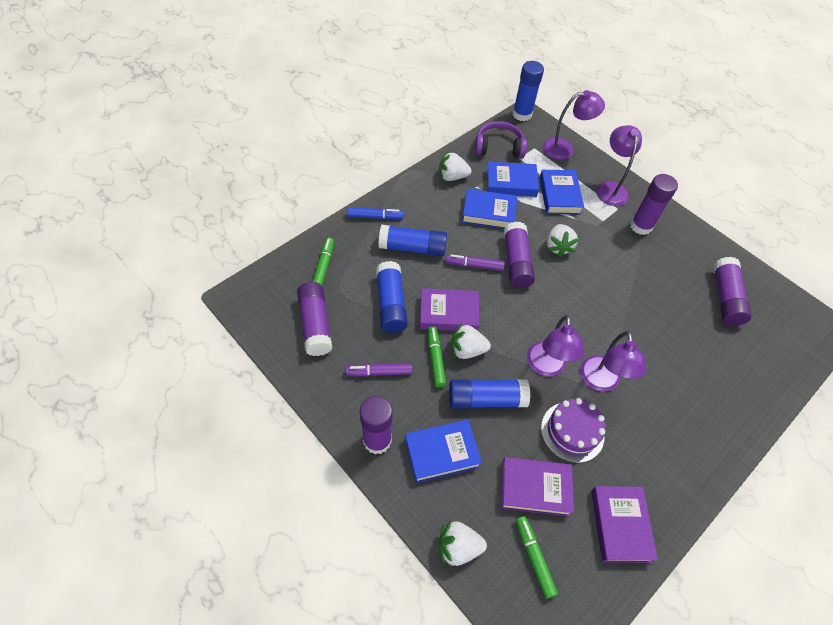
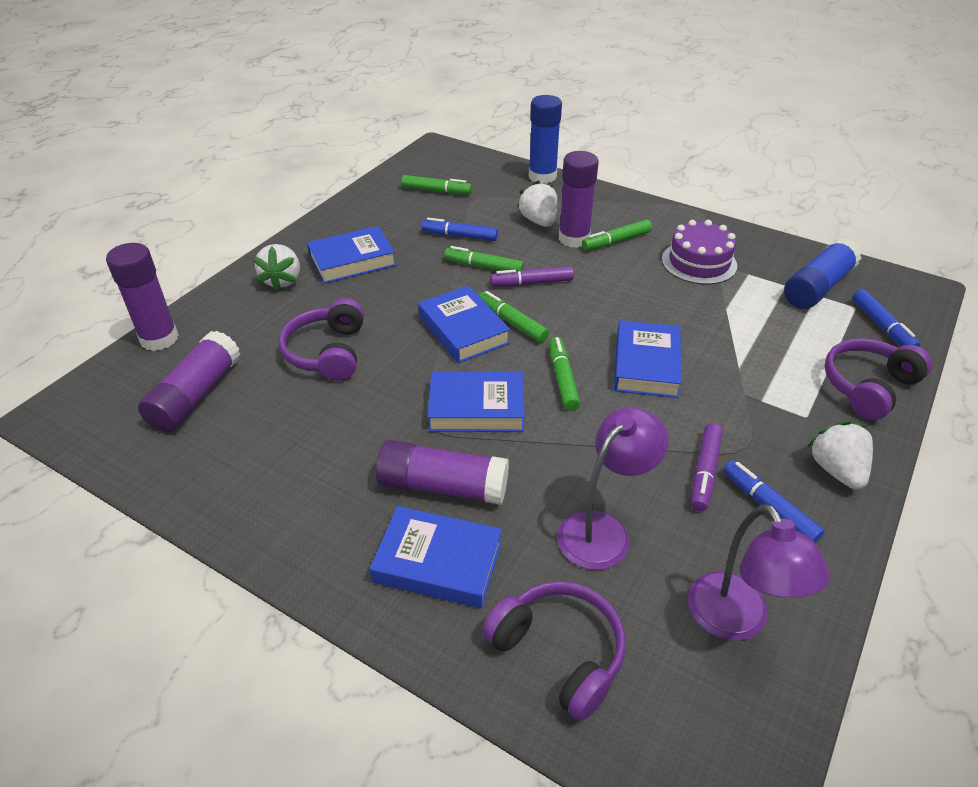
blue book: 4 -> 5
blue glue stick: 4 -> 2
blue marker: 1 -> 3
green marker: 3 -> 5
purple book: 3 -> 0
purple glue stick: 5 -> 4
purple headphones: 1 -> 3
purple lamp: 4 -> 2
white strawberry: 4 -> 3

